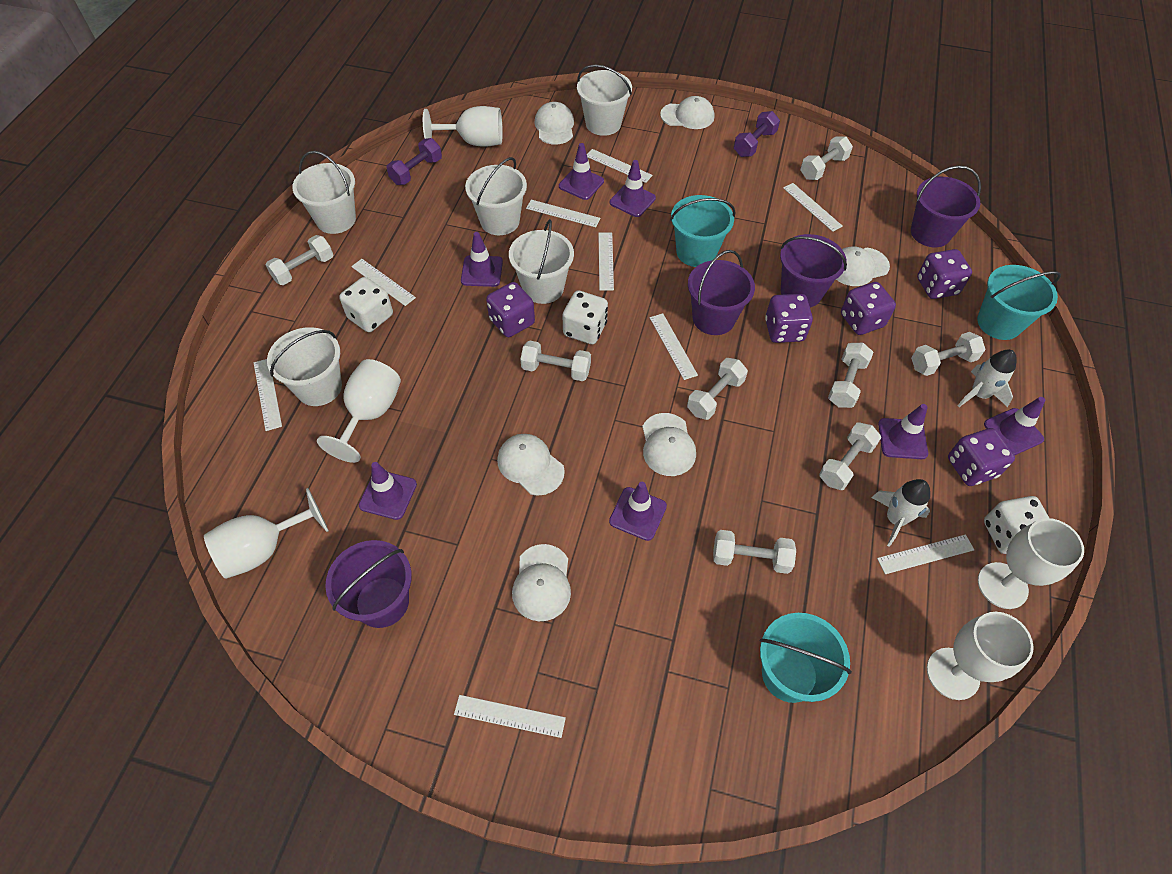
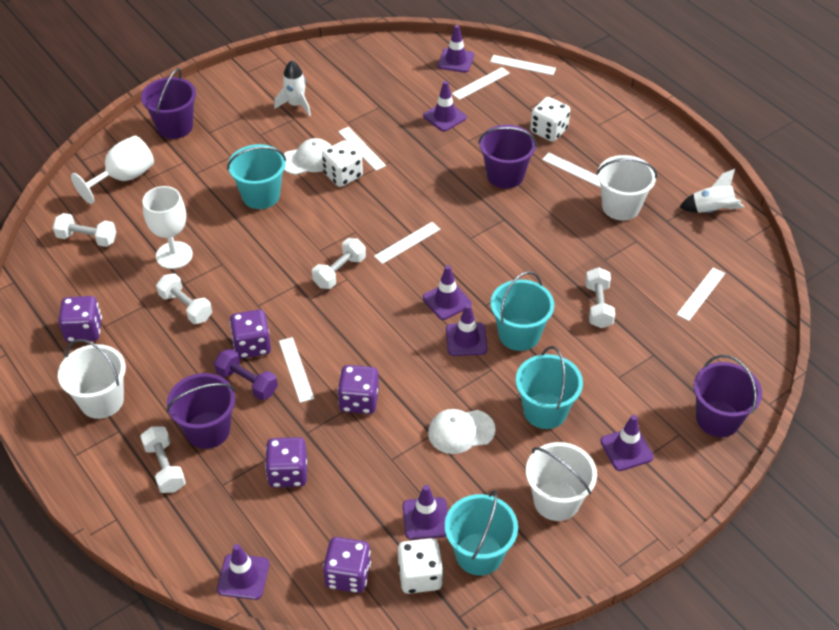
purple dumbbell: 2 -> 1
turquoise bucket: 3 -> 4
white bucket: 5 -> 3
white cap: 6 -> 2
white dumbbell: 8 -> 5
white goblet: 5 -> 2
white ruler: 9 -> 7

